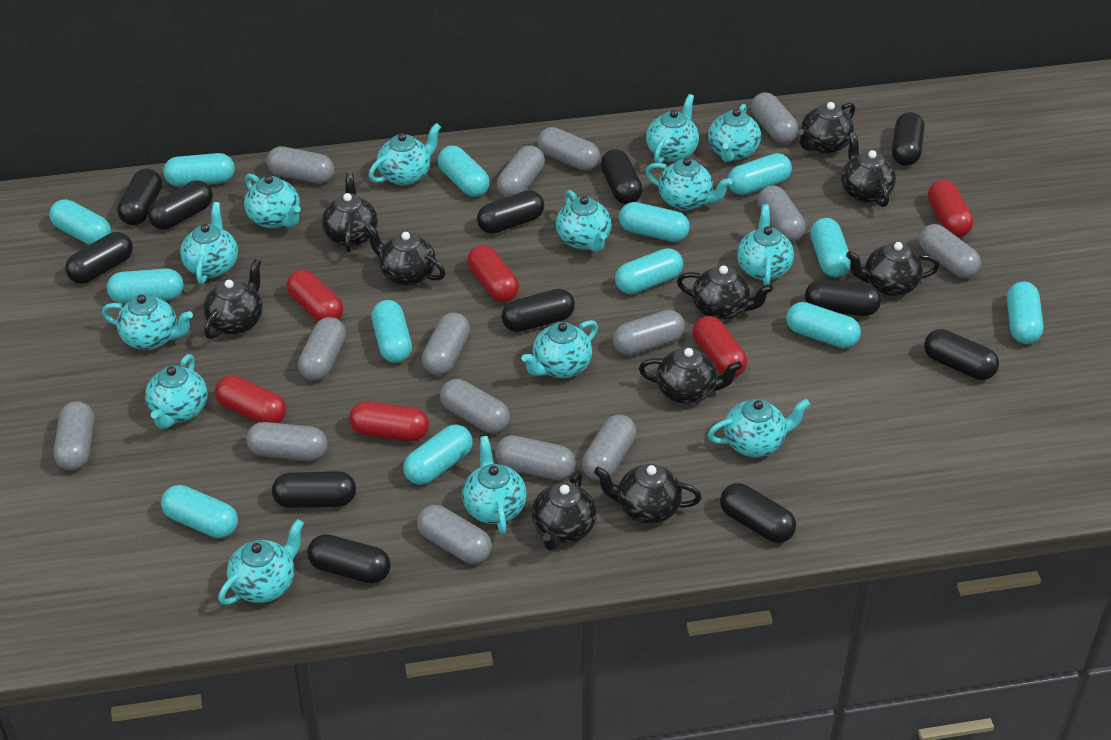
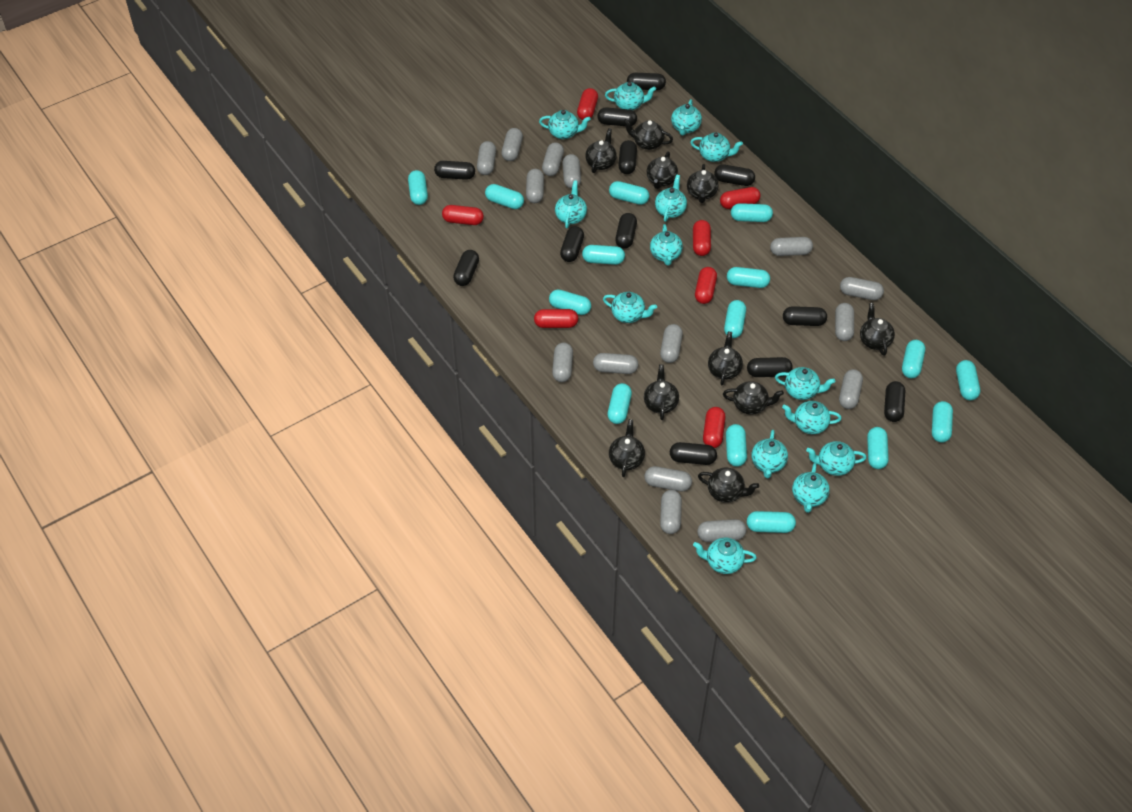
red capsule: 6 -> 7
turquoise capsule: 13 -> 15

